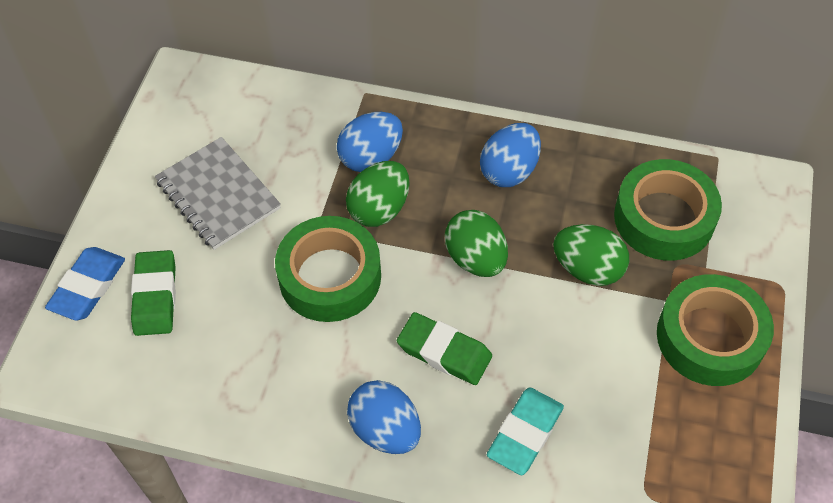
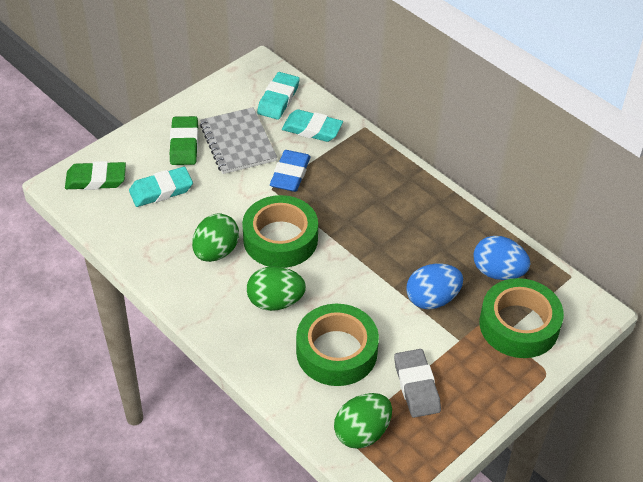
blue egg: 3 -> 2
grey eraser: 0 -> 1
turquoise eraser: 1 -> 3

